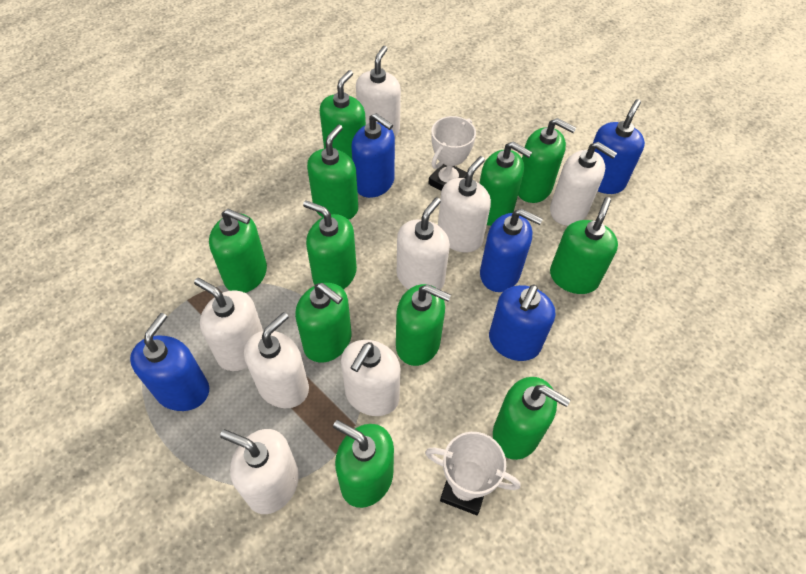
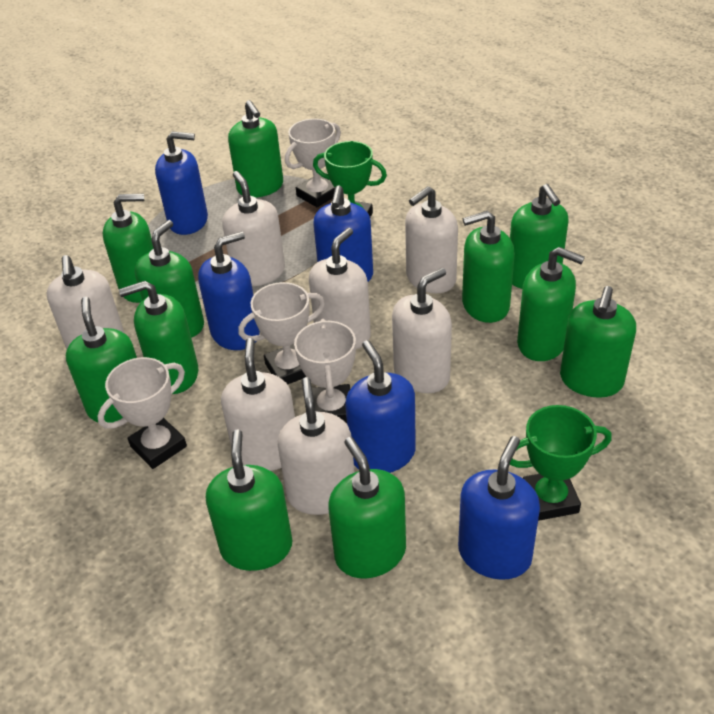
green trophy: 0 -> 2
white soap dispenser: 8 -> 7
white trophy: 2 -> 4

